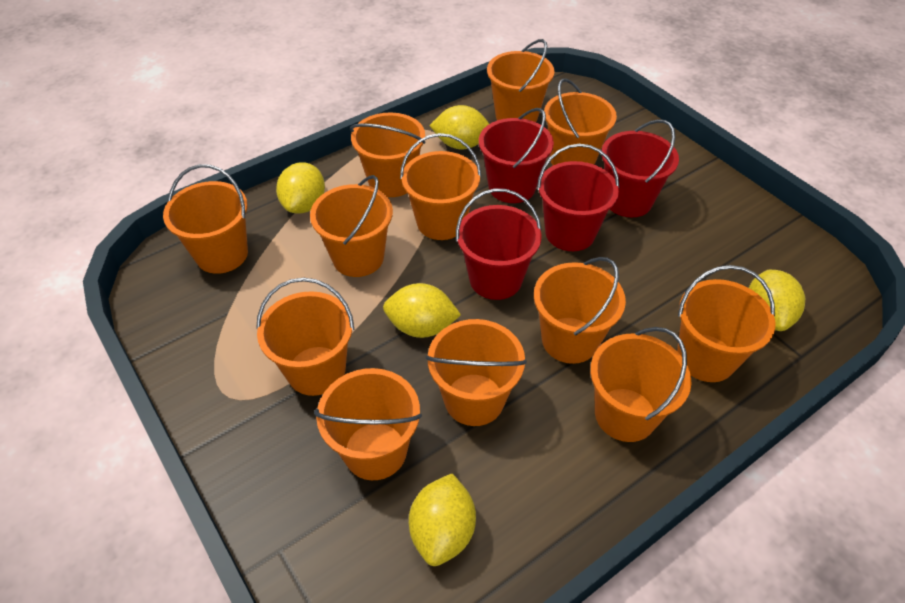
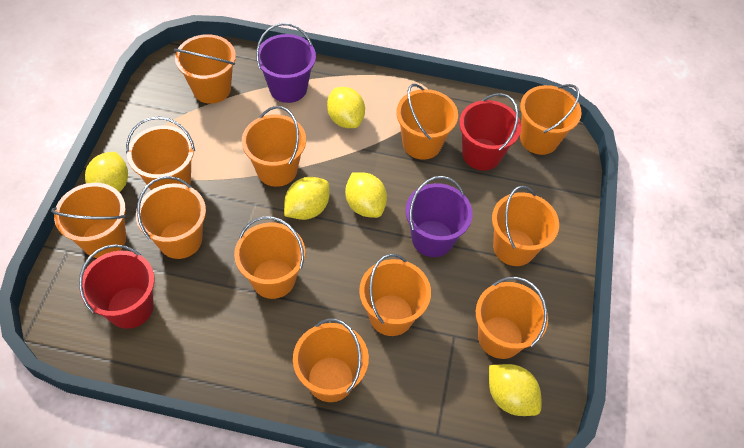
purple bucket: 0 -> 2
red bucket: 4 -> 2

